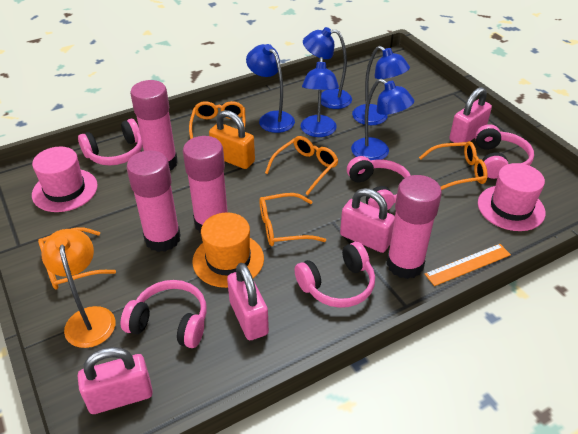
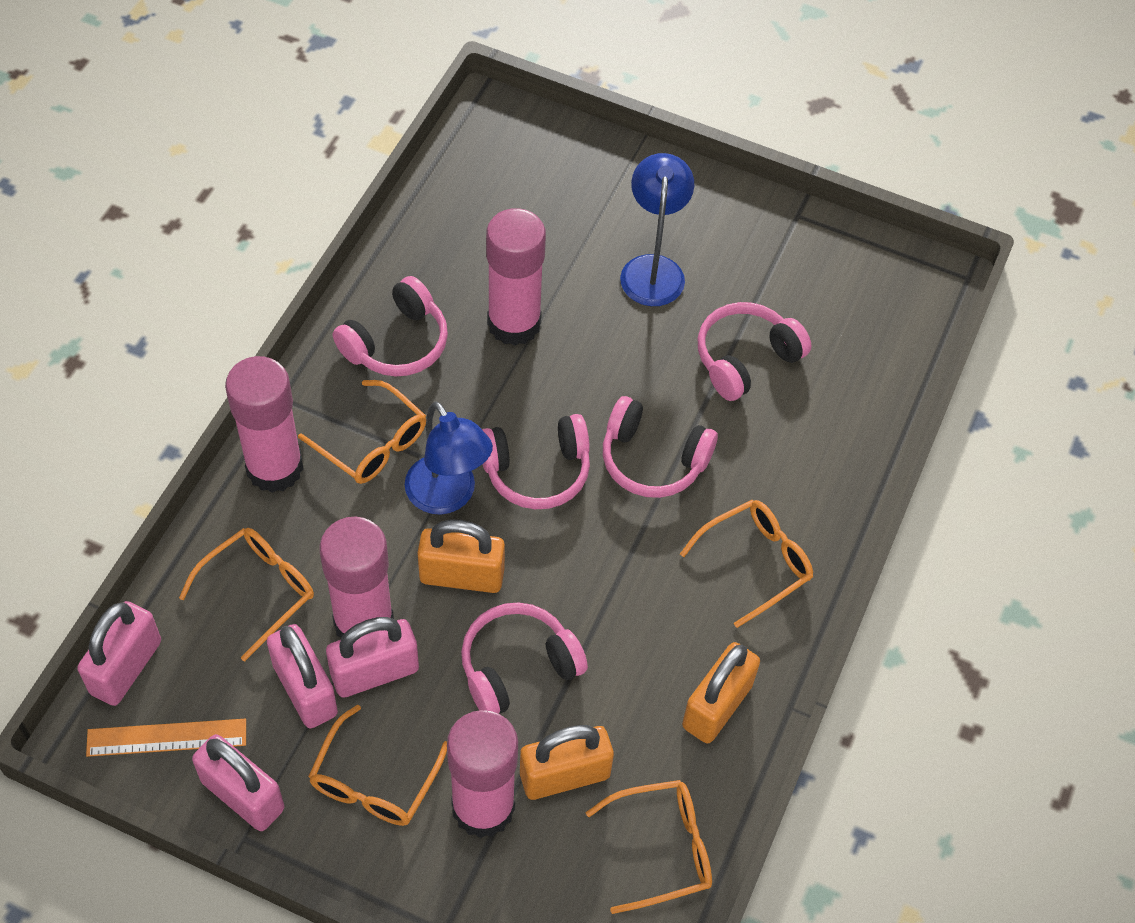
blue lamp: 5 -> 2
orange hat: 1 -> 0
orange lamp: 1 -> 0
orange padlock: 1 -> 3
pink hat: 2 -> 0

